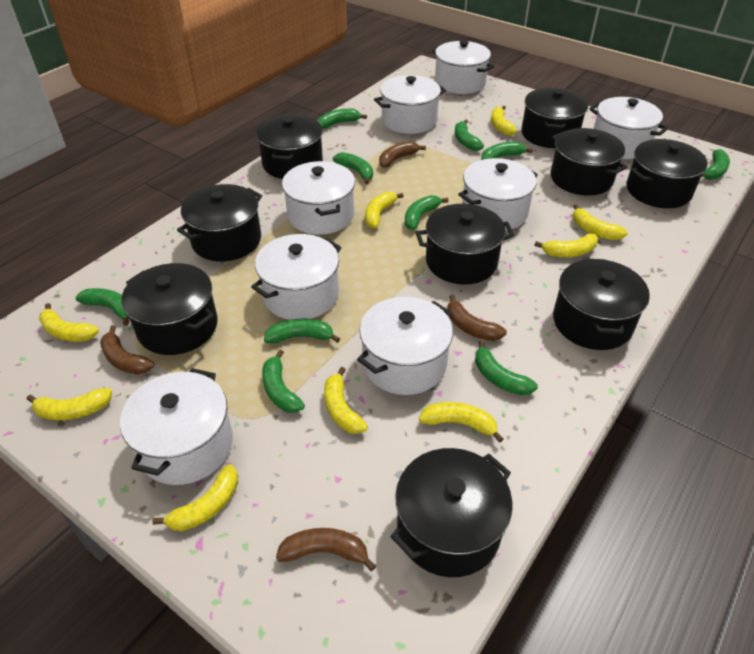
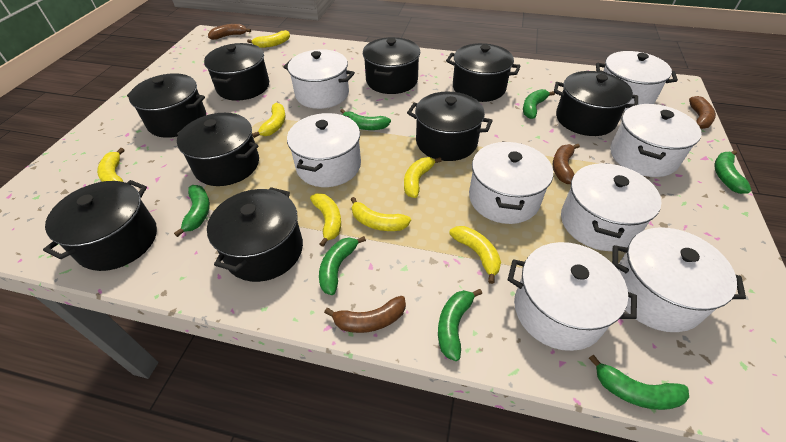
green banana: 10 -> 7
yellow banana: 9 -> 7

